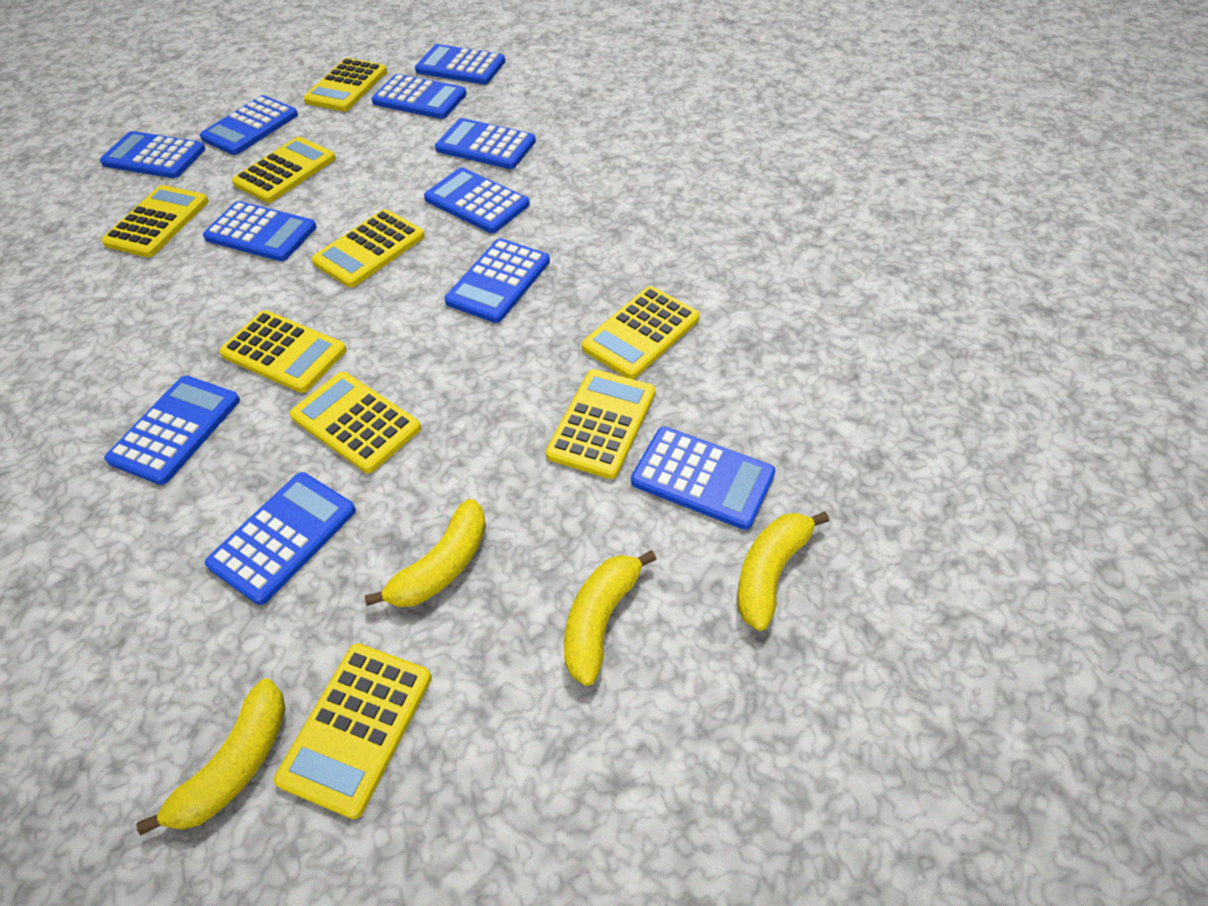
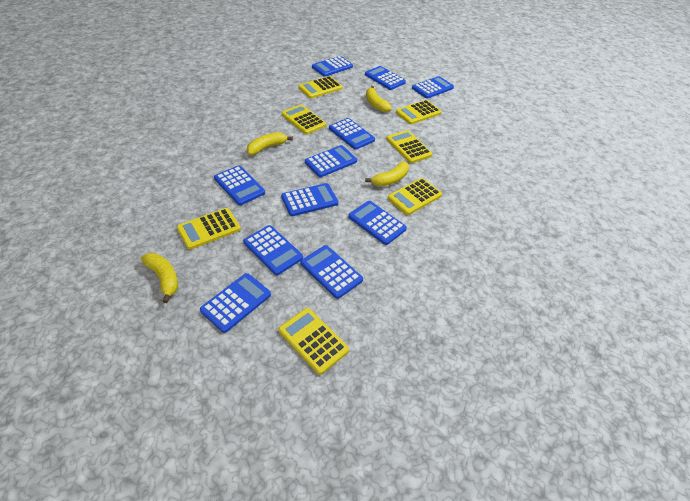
yellow calculator: 9 -> 7

